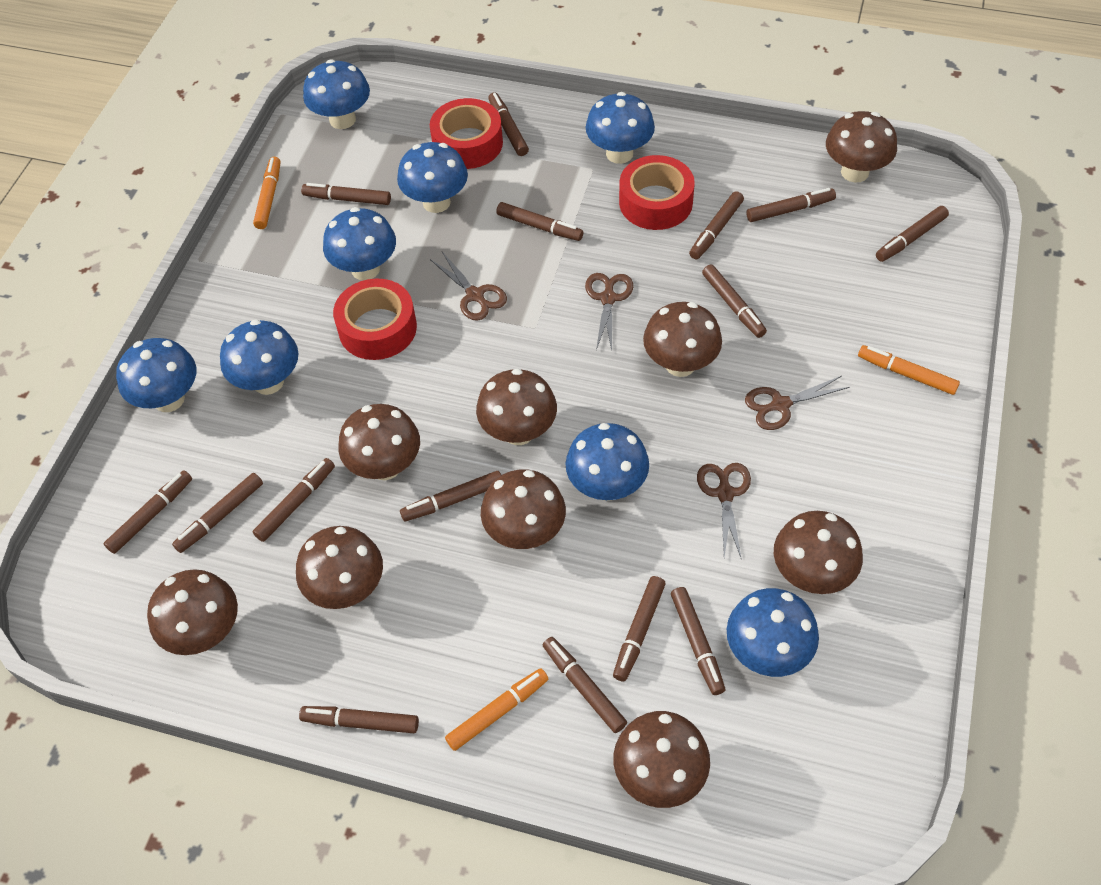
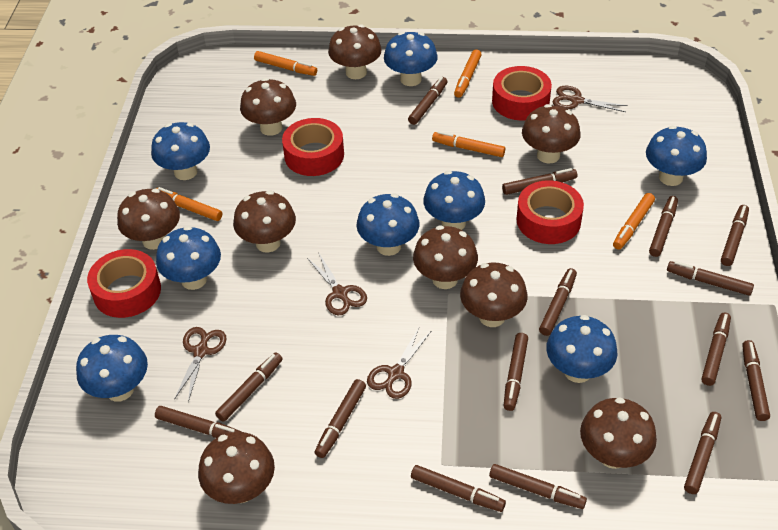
orange marker: 3 -> 5
red tape: 3 -> 4

